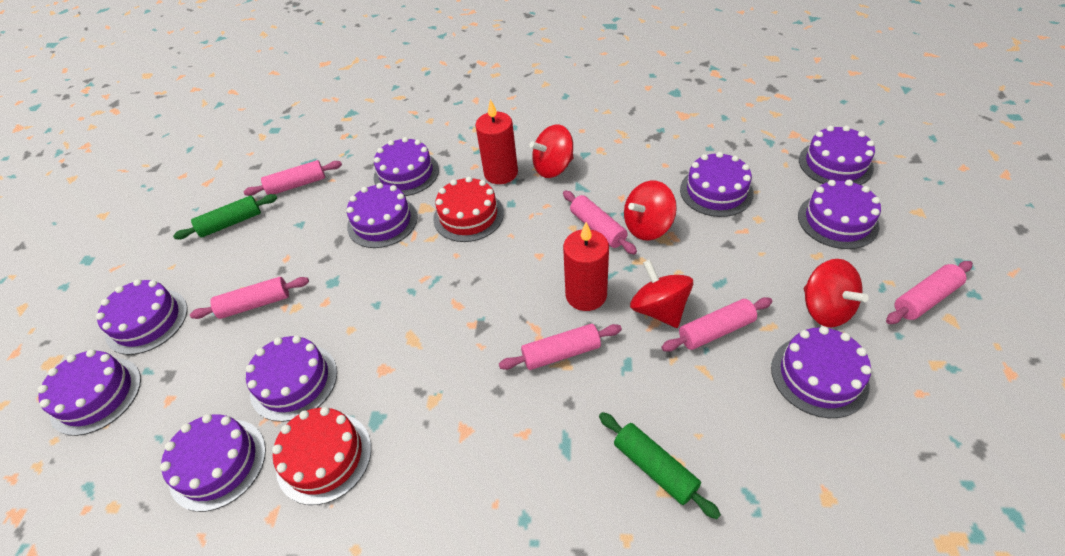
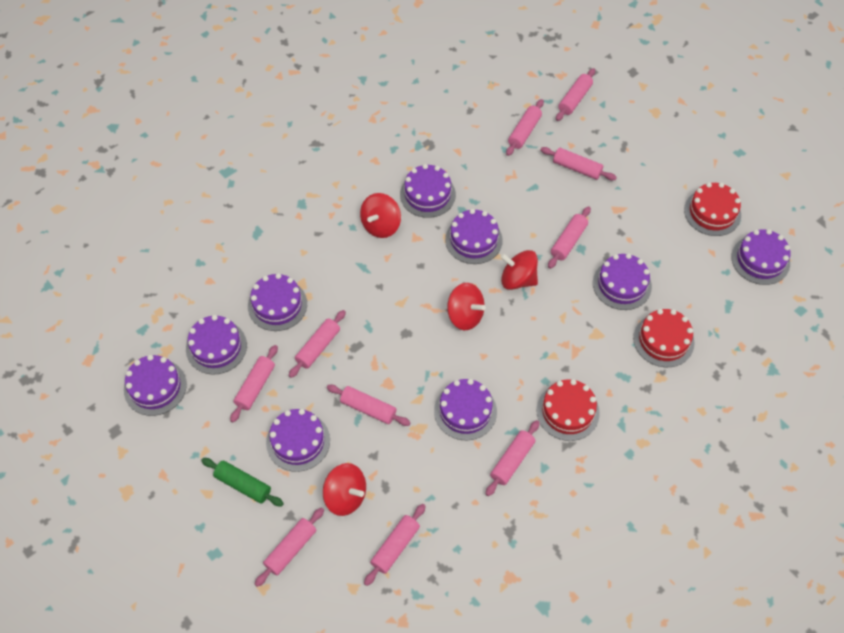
green rolling pin: 2 -> 1
pink rolling pin: 6 -> 10
purple cake: 10 -> 9
red cake: 2 -> 3
red candle: 2 -> 0

